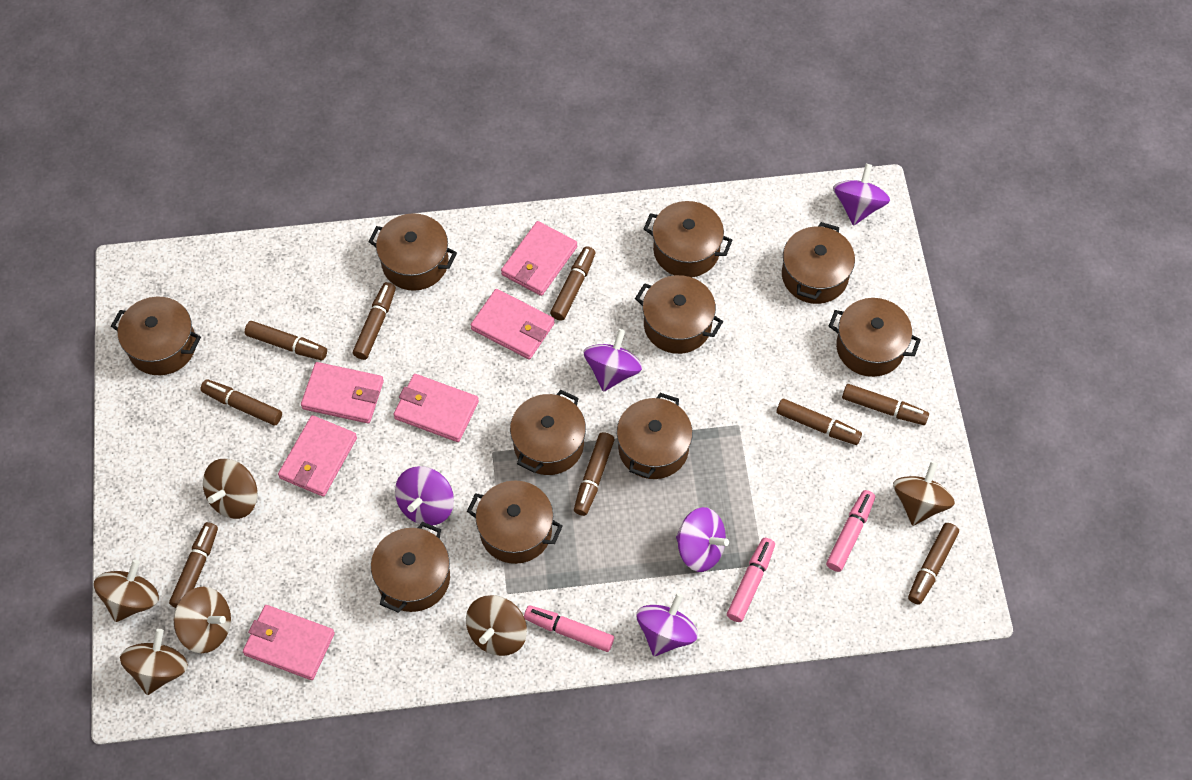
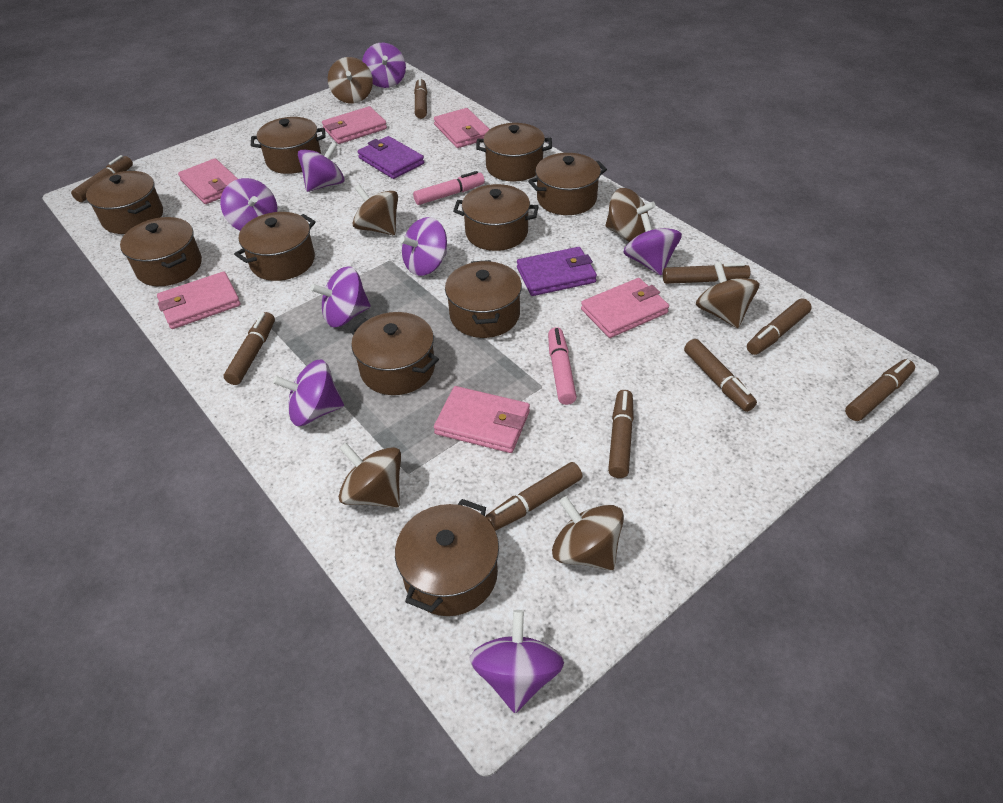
pink marker: 3 -> 2
purple spinning top: 5 -> 8
purple wallet: 0 -> 2

